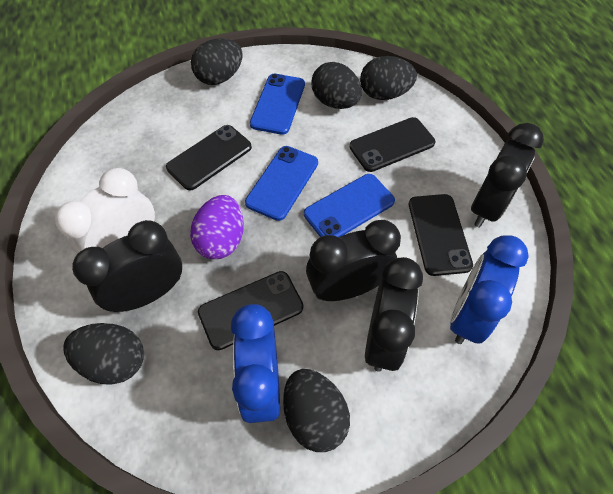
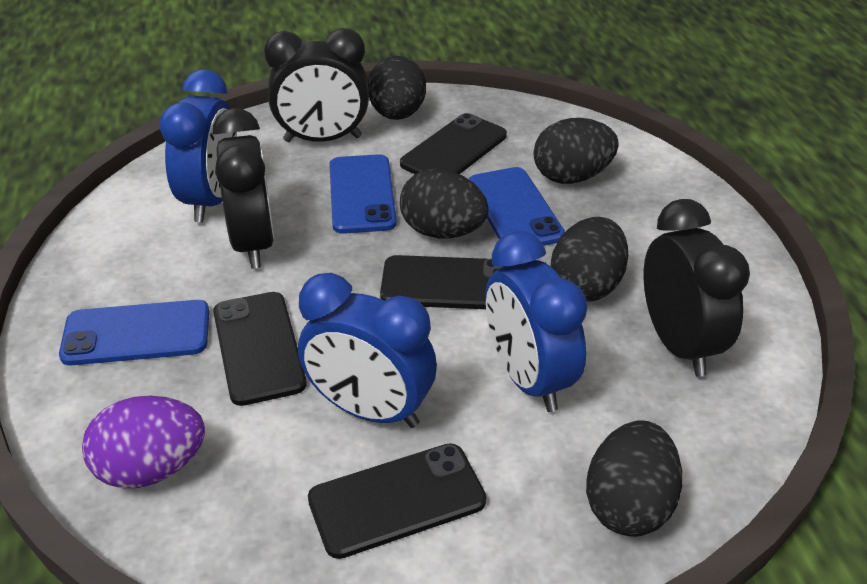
black clock: 4 -> 3
blue clock: 2 -> 3
white clock: 1 -> 0

